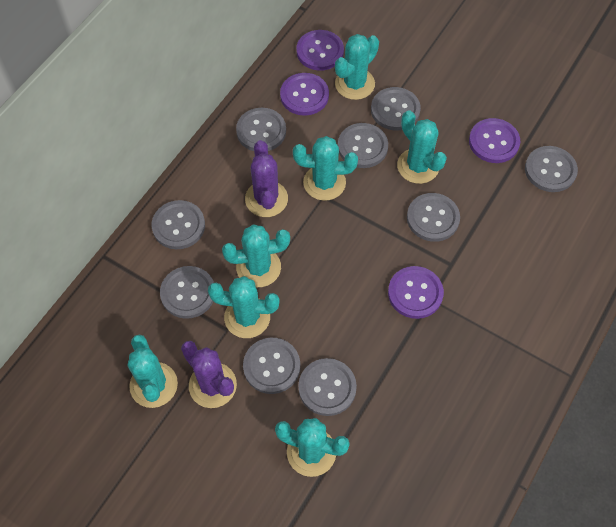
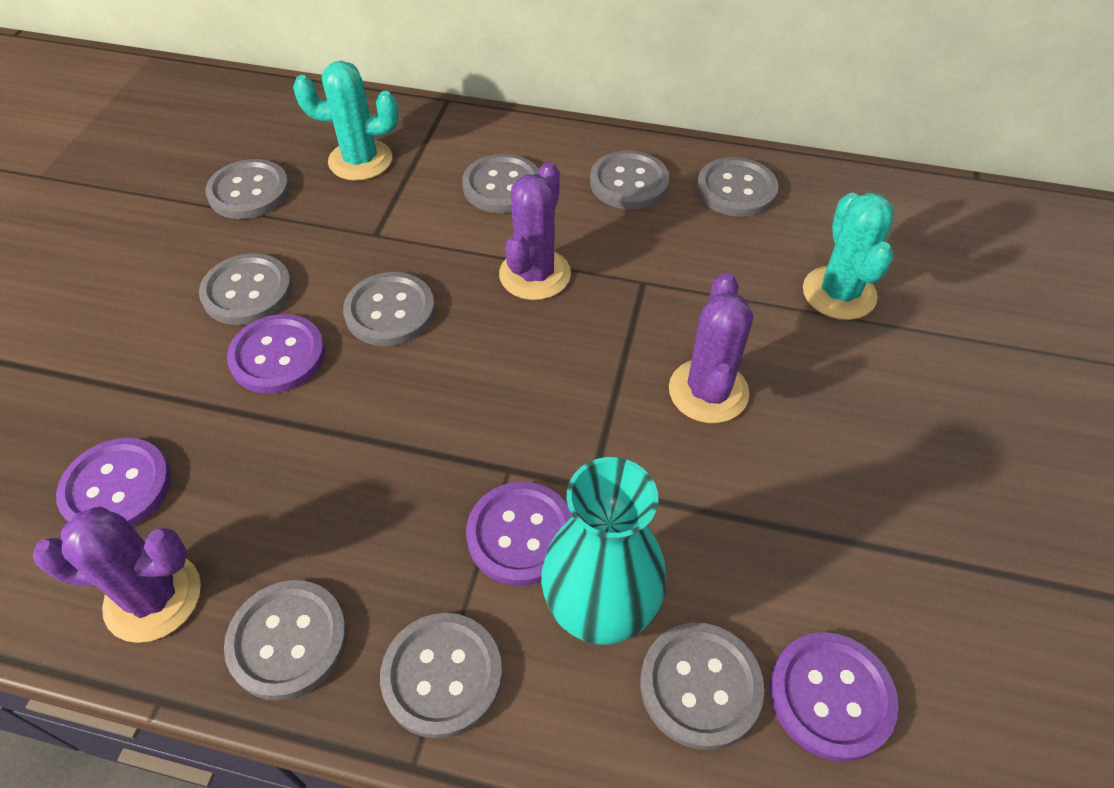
purple cactus: 2 -> 3
turquoise cactus: 7 -> 2
turquoise vase: 0 -> 1

